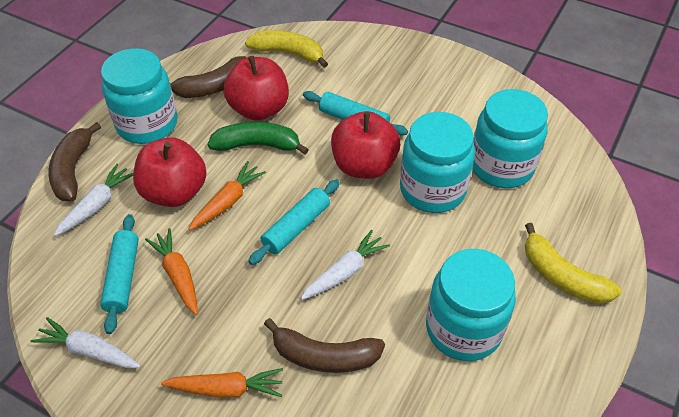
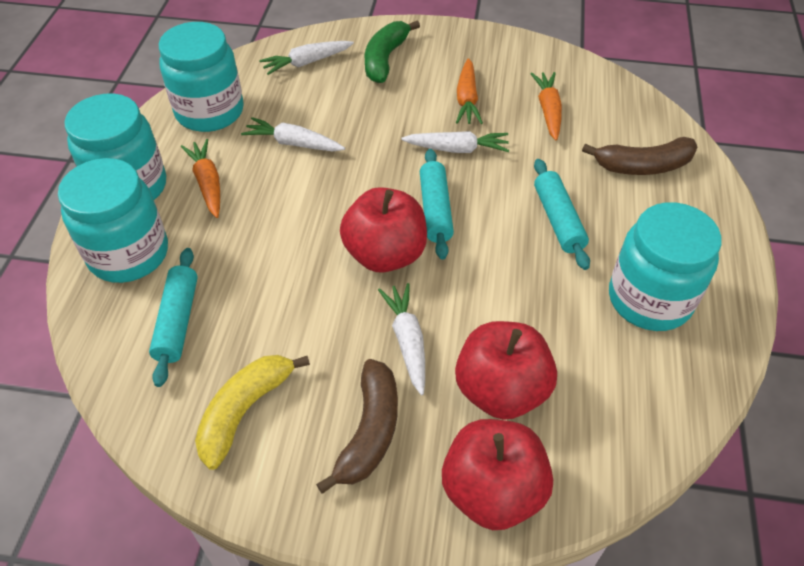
brown banana: 3 -> 2
white carrot: 3 -> 4
yellow banana: 2 -> 1

